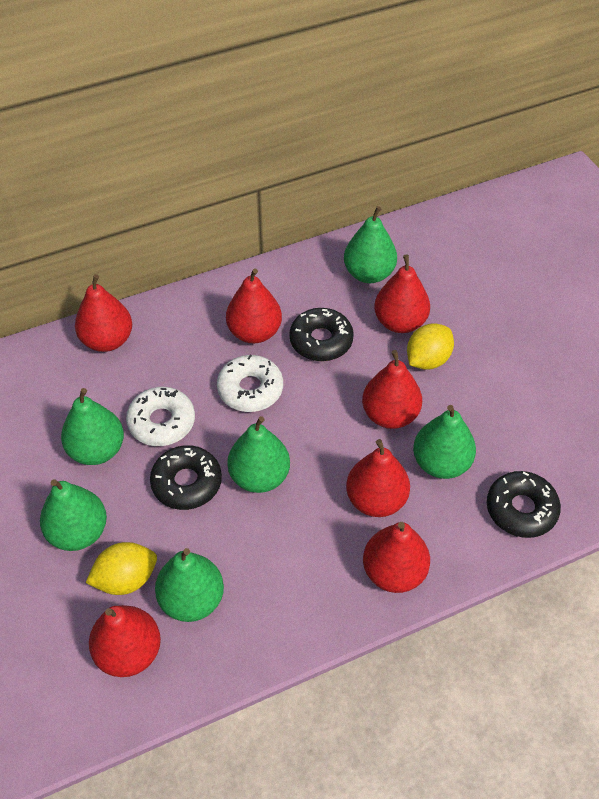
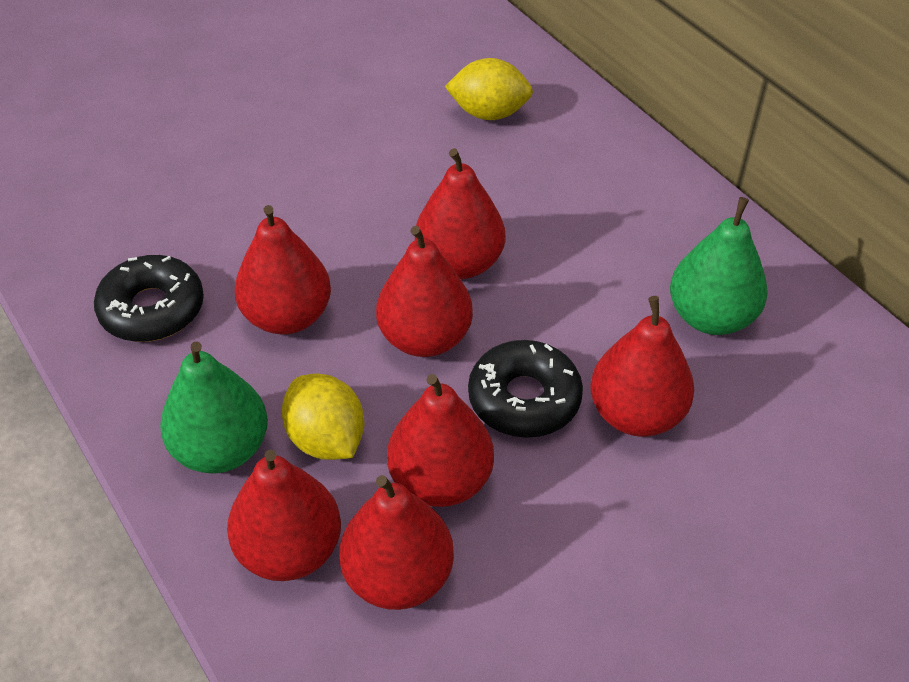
black donut: 3 -> 2
green pear: 6 -> 2
white donut: 2 -> 0

